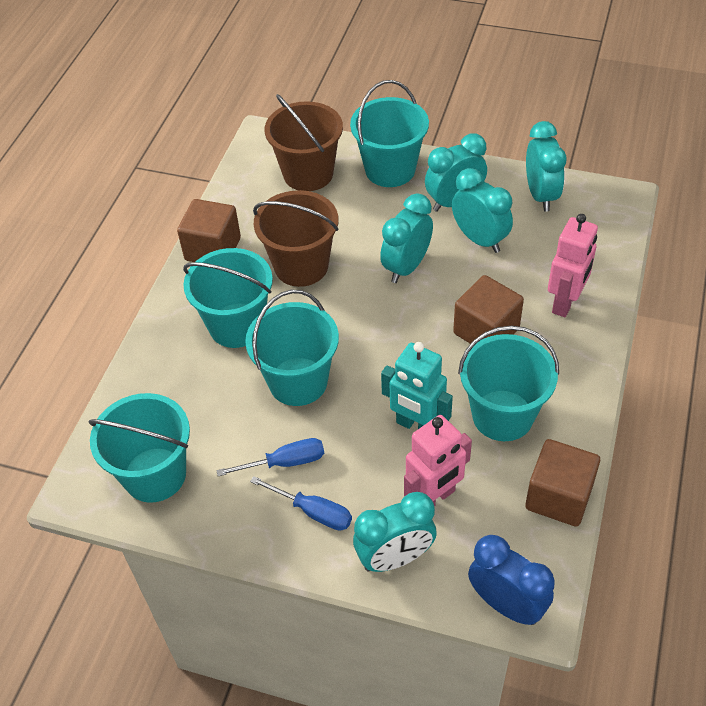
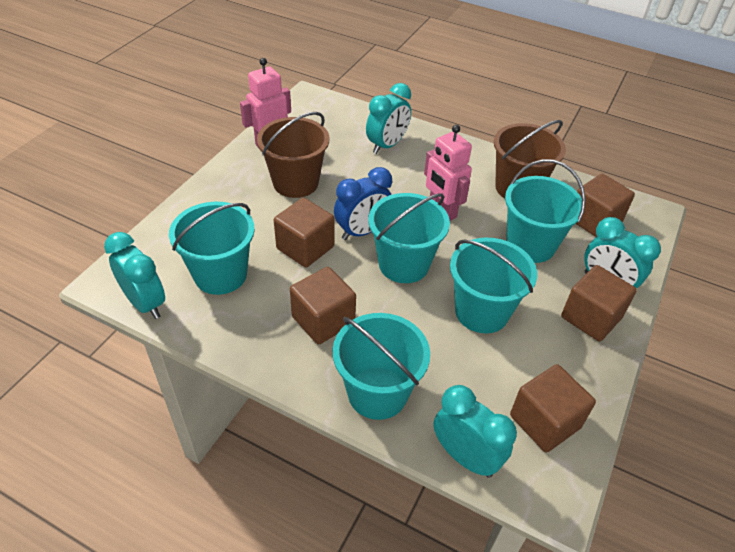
blue screwdriver: 2 -> 0
brown cube: 3 -> 5
turquoise clock: 5 -> 4
turquoise robot: 1 -> 0

